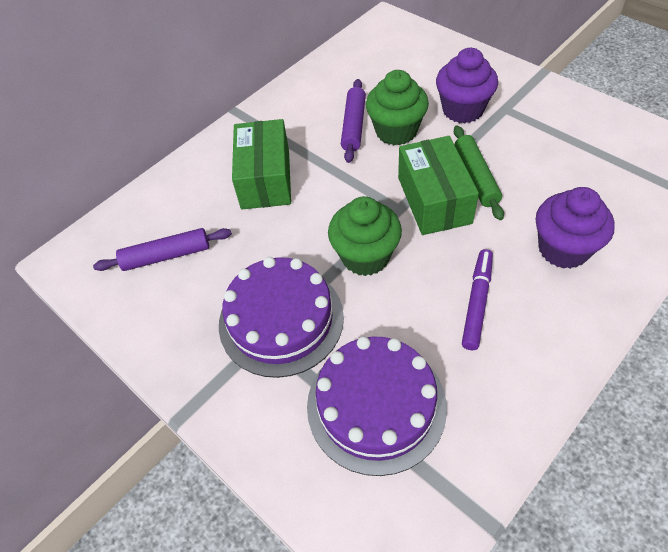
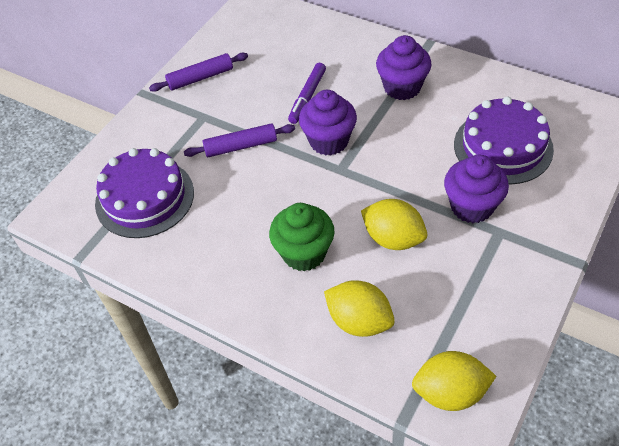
green box: 2 -> 0
green cupcake: 2 -> 1
green rolling pin: 1 -> 0
purple cupcake: 2 -> 3
yellow lemon: 0 -> 3

